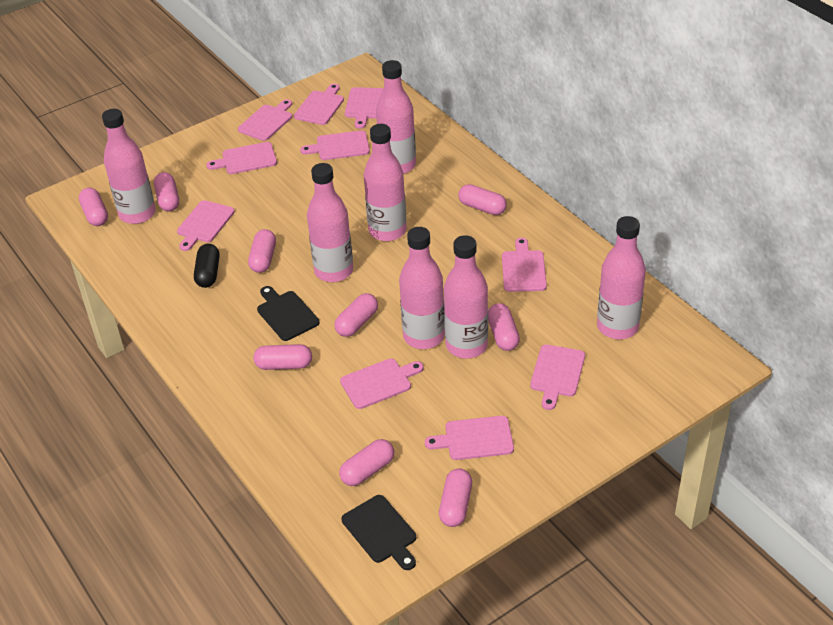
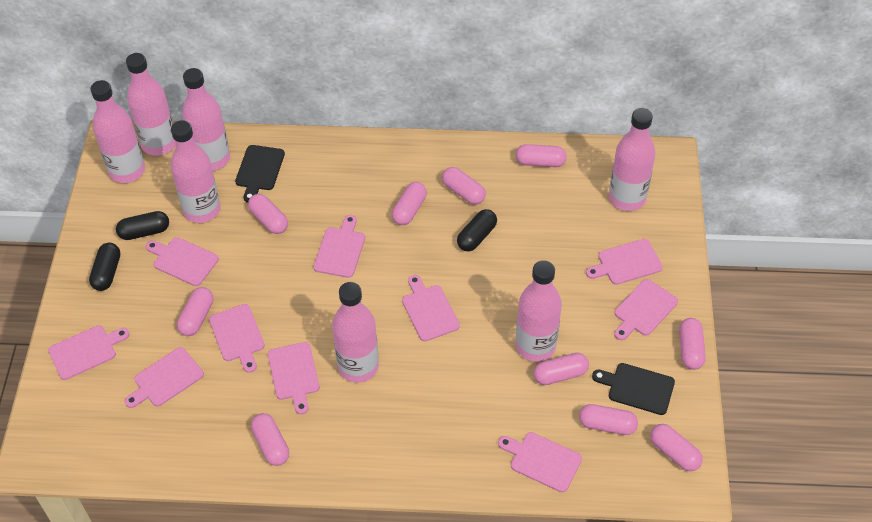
black capsule: 1 -> 3
pink capsule: 9 -> 10

